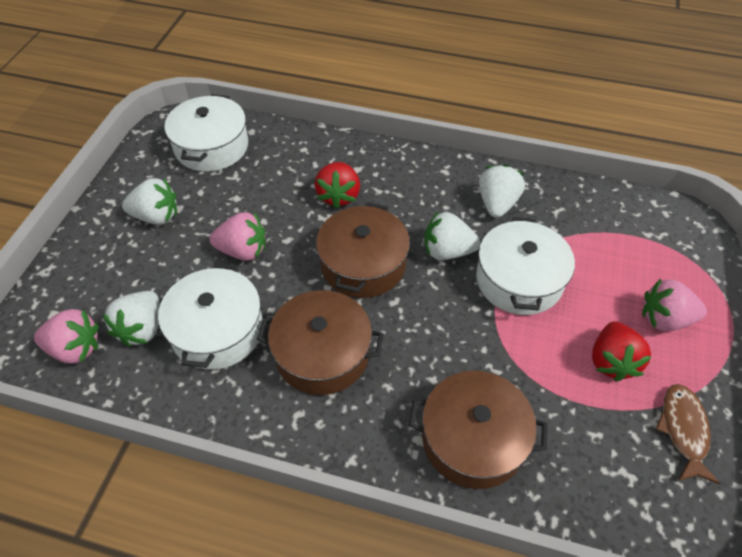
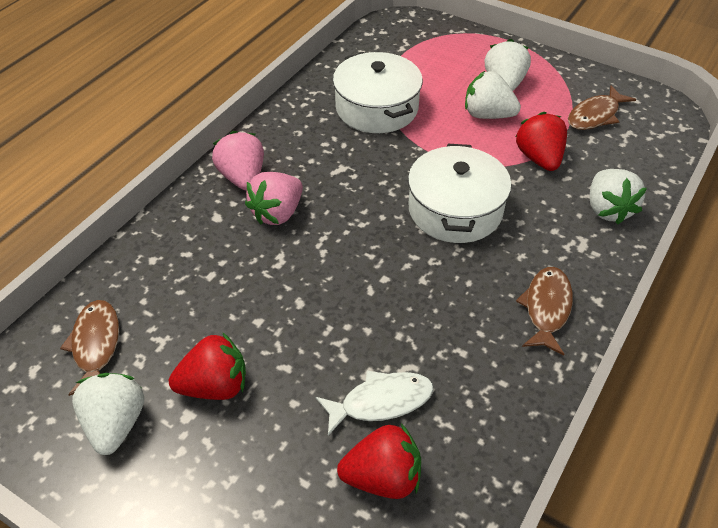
brown fish: 1 -> 3
brown pot: 3 -> 0
pink strawberry: 3 -> 2
red strawberry: 2 -> 3
white fish: 0 -> 1
white pot: 3 -> 2

